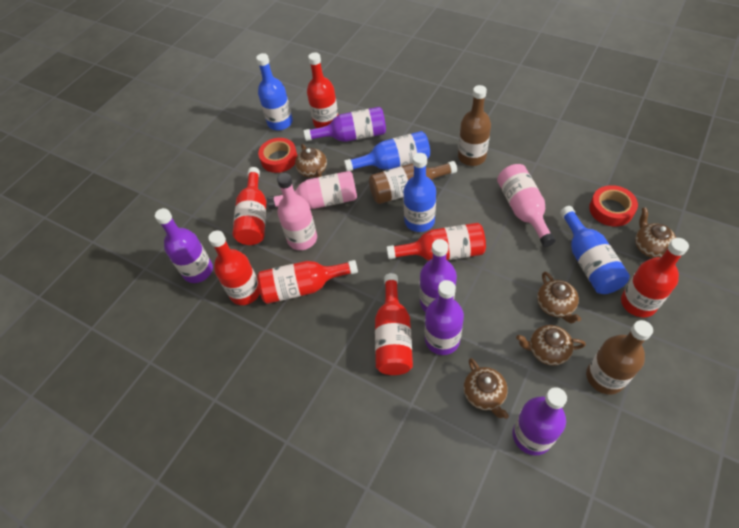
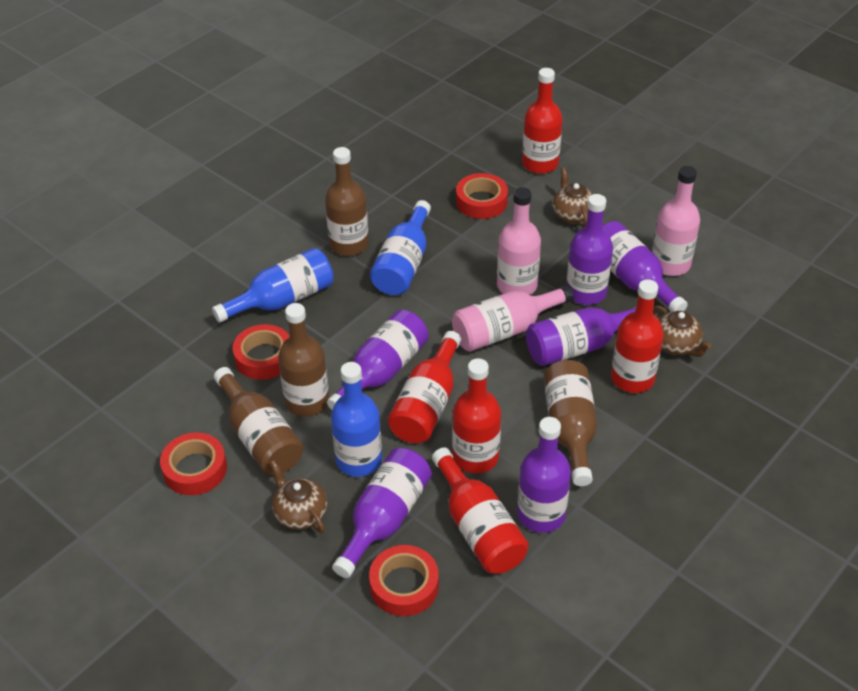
blue bottle: 4 -> 3
brown bottle: 3 -> 4
brown teapot: 5 -> 3
purple bottle: 5 -> 6
red bottle: 7 -> 5
red tape: 2 -> 4

